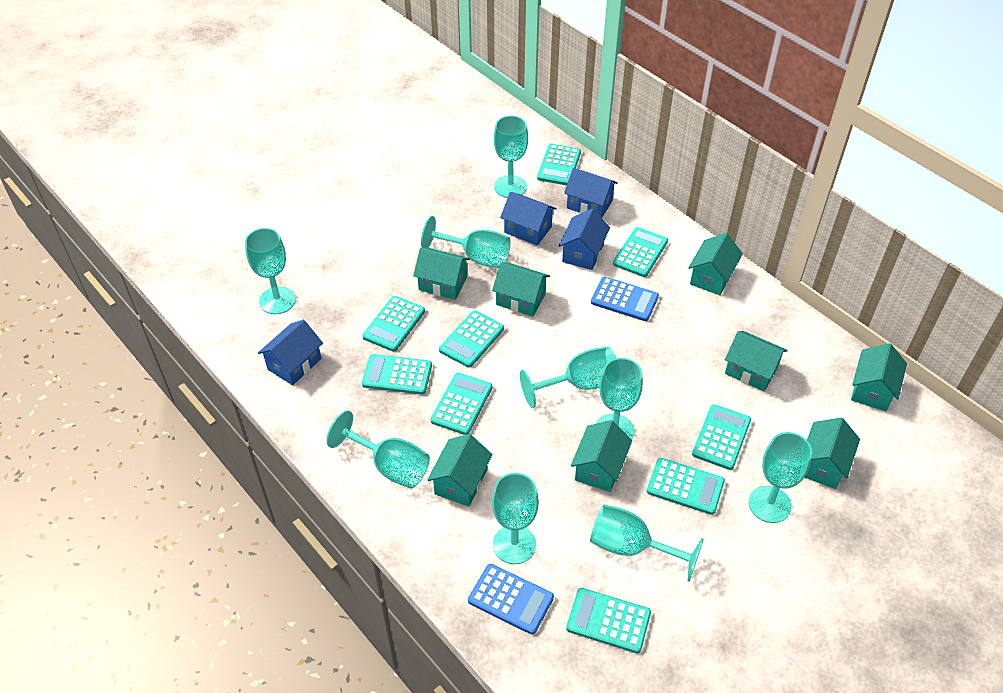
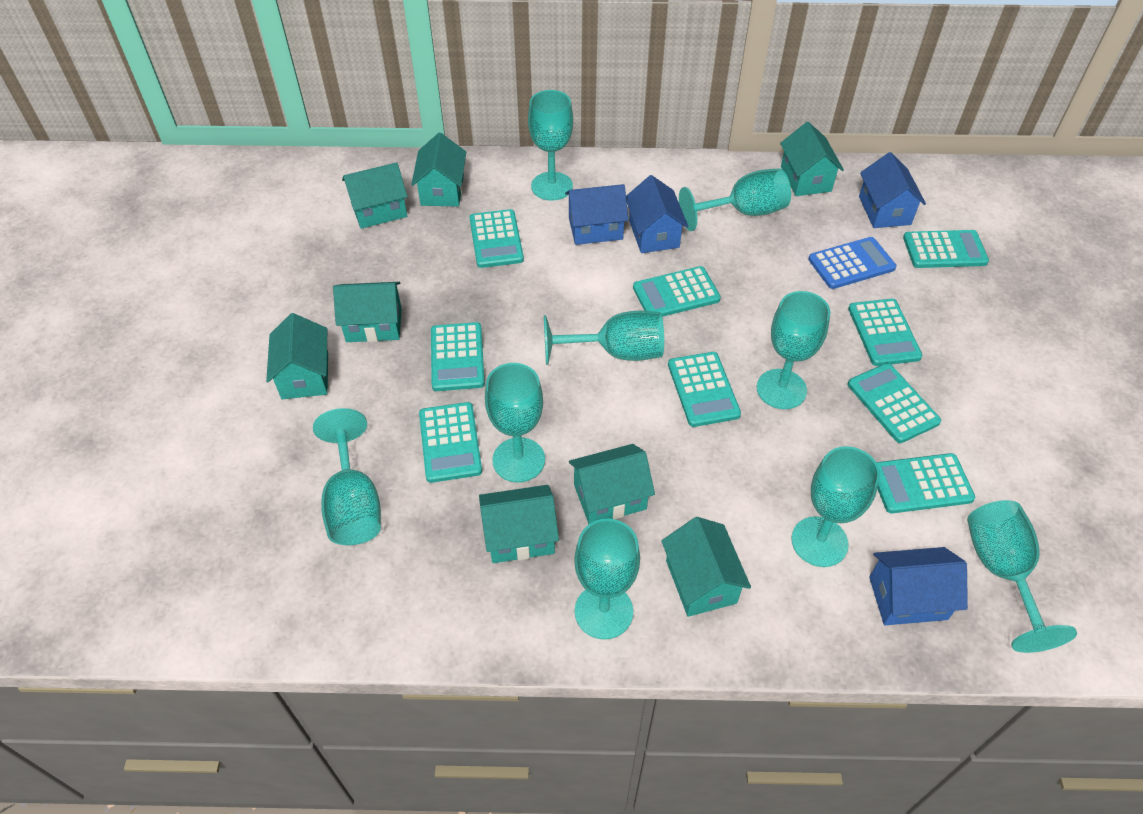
blue calculator: 2 -> 1

